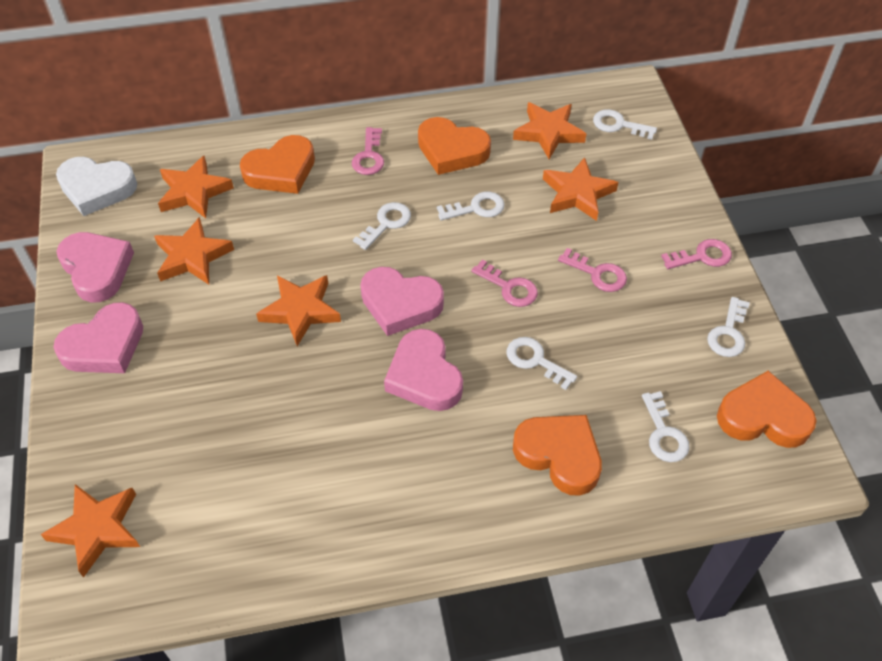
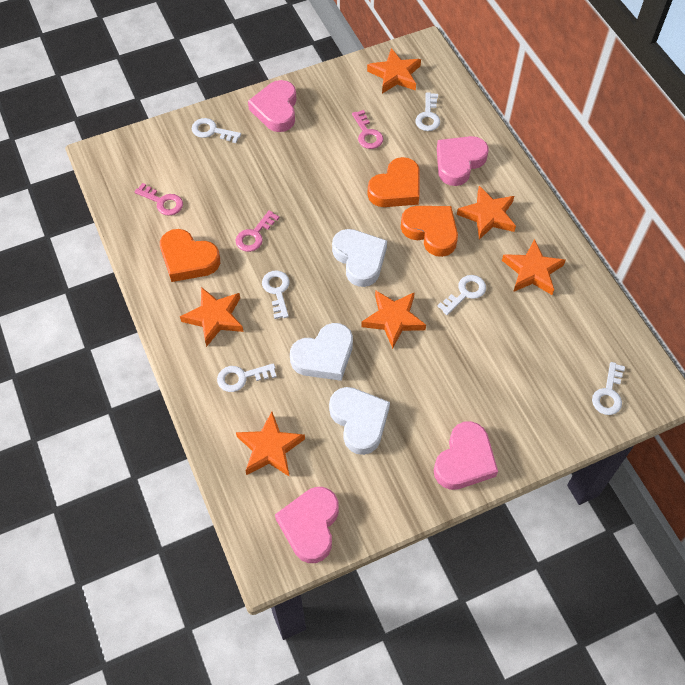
orange heart: 4 -> 3
pink key: 4 -> 3
white heart: 1 -> 3

